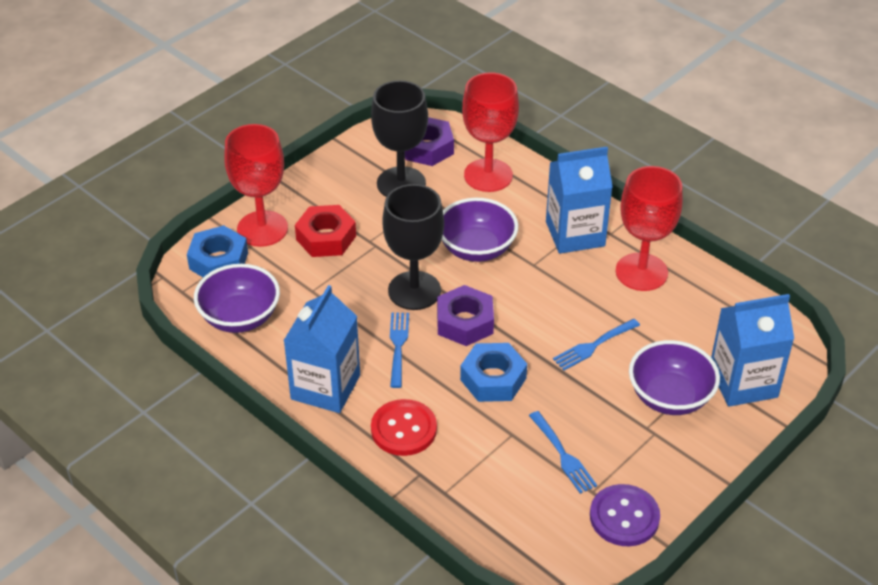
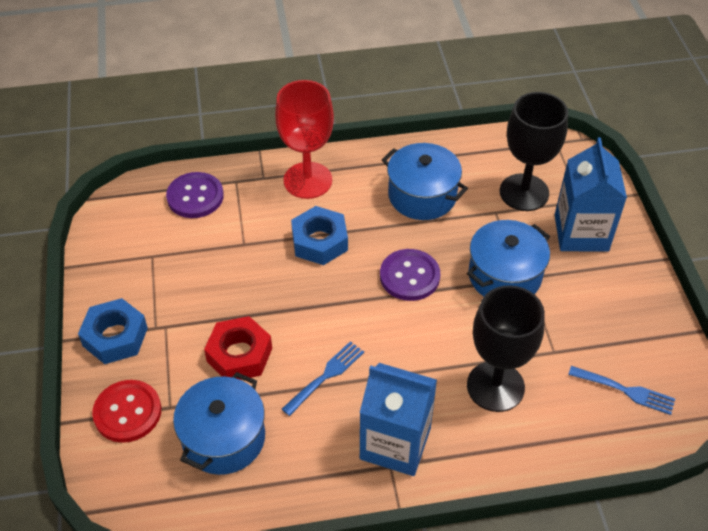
blue carton: 3 -> 2
blue fork: 3 -> 2
blue pot: 0 -> 3
purple bowl: 3 -> 0
purple button: 1 -> 2
purple nut: 2 -> 0
red goblet: 3 -> 1

